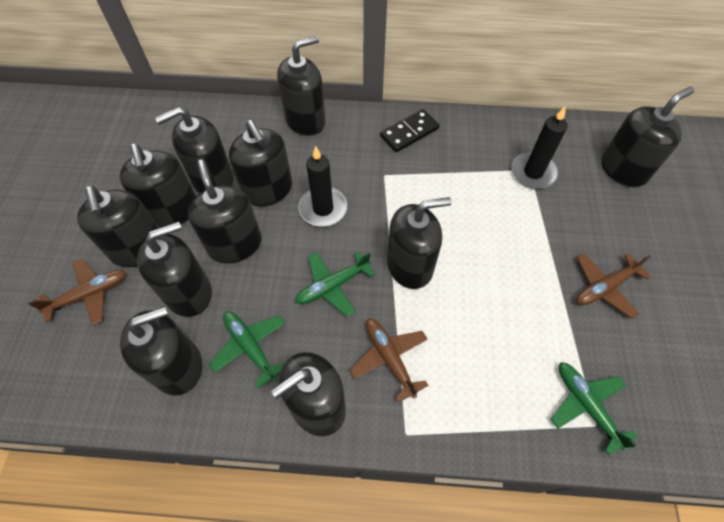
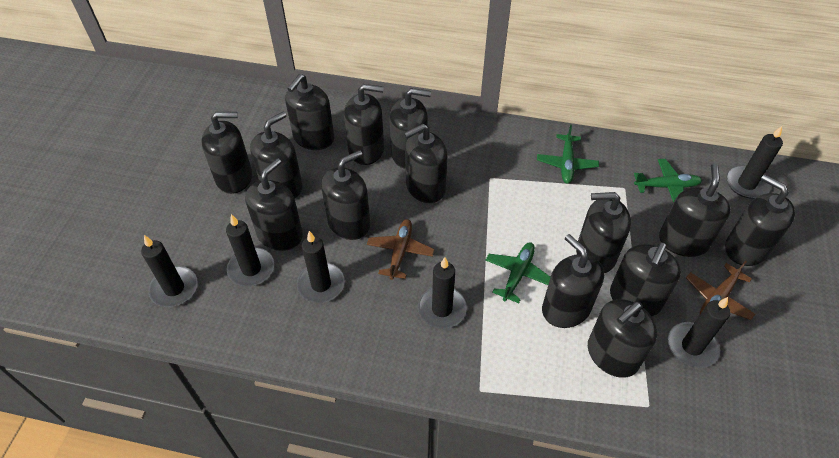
black candle: 2 -> 6
black domino: 1 -> 0
black soap dispenser: 11 -> 14
brown plane: 3 -> 2

